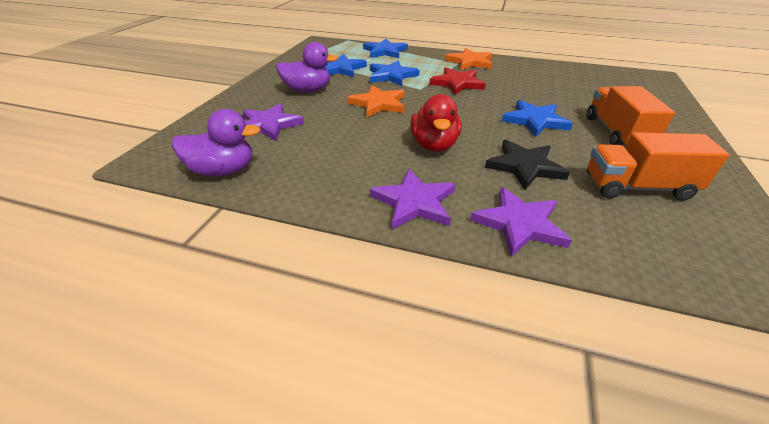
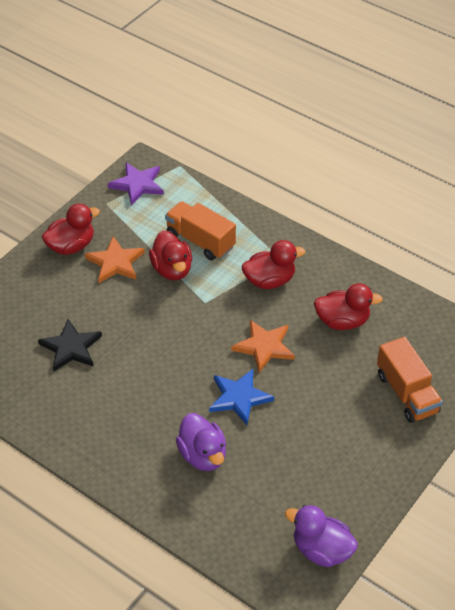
blue star: 4 -> 1
purple star: 3 -> 1
red duck: 1 -> 4
red star: 1 -> 0

